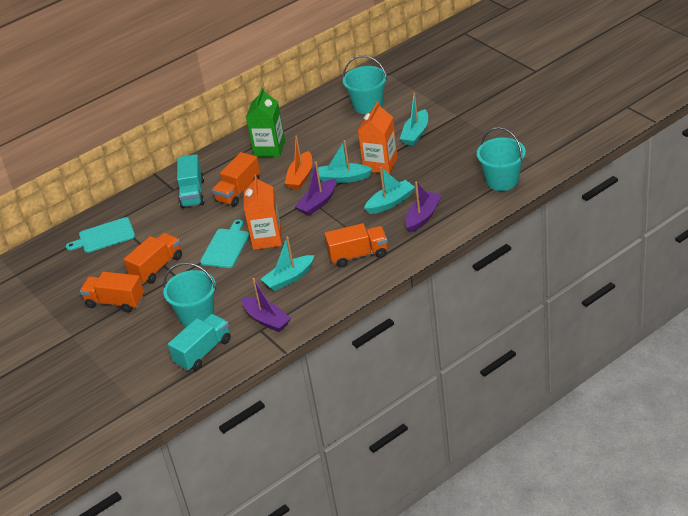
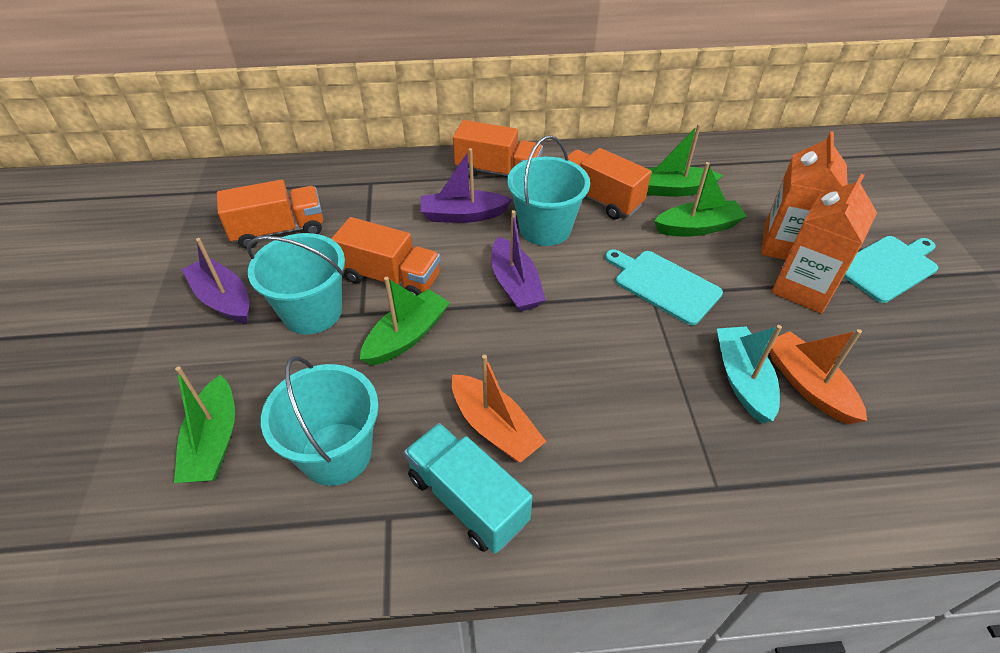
green boat: 0 -> 4
green carton: 1 -> 0
orange boat: 1 -> 2
turquoise boat: 4 -> 1
turquoise truck: 2 -> 1

